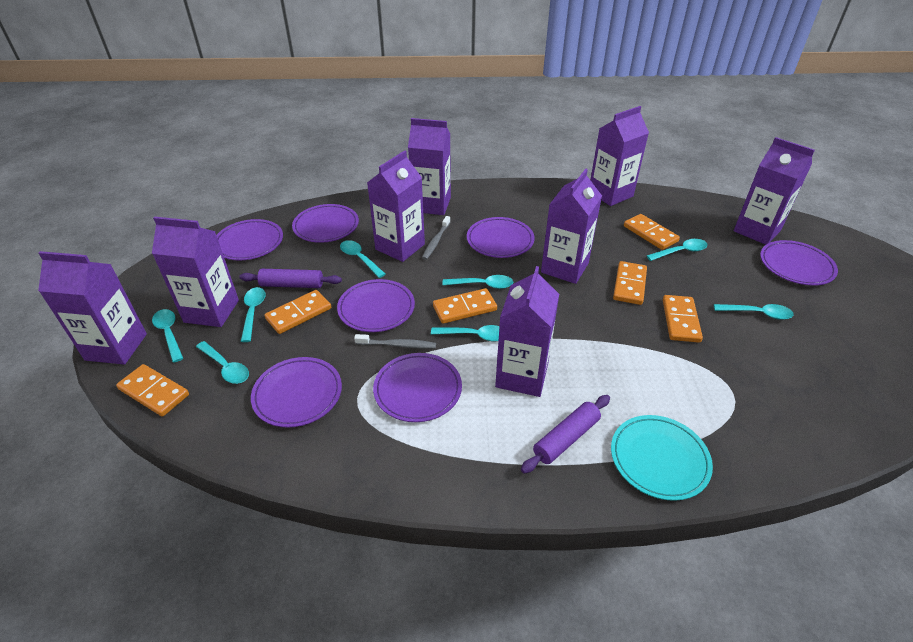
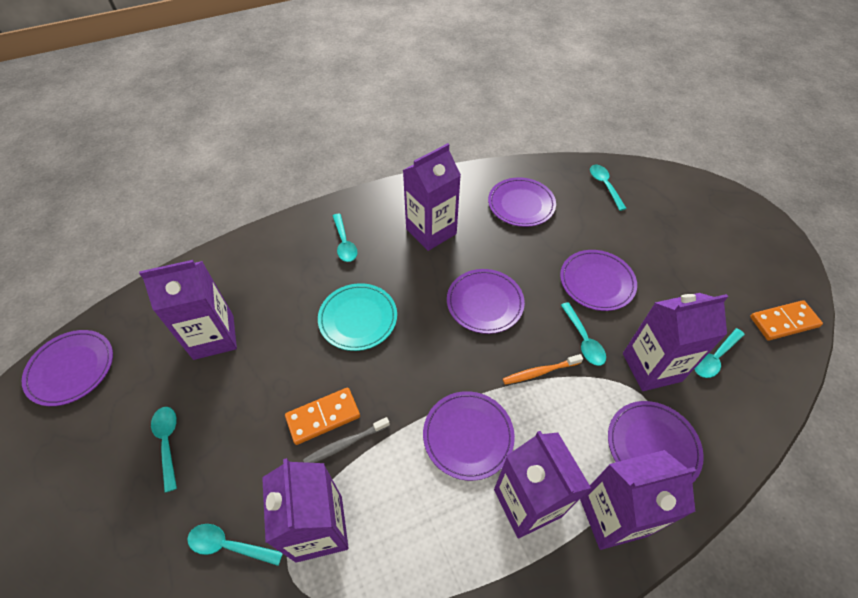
grey toothbrush: 2 -> 1
orange domino: 6 -> 2
orange toothbrush: 0 -> 1
purple carton: 8 -> 6
purple plate: 7 -> 6
purple rolling pin: 2 -> 0
turquoise spoon: 8 -> 6

